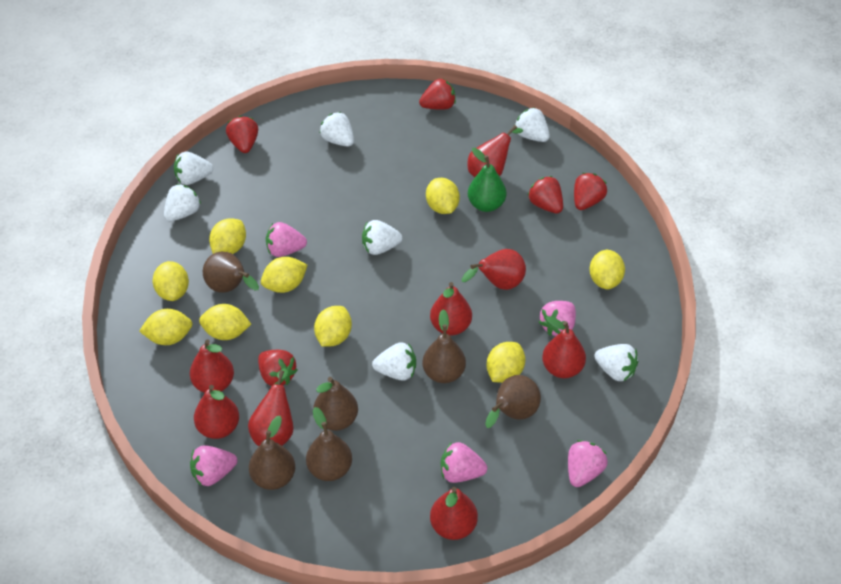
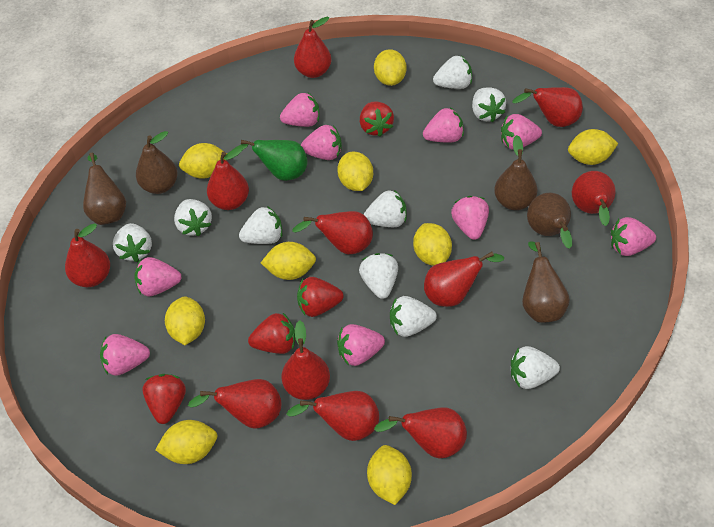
brown pear: 6 -> 5
pink strawberry: 5 -> 9
red pear: 8 -> 11
red strawberry: 5 -> 4
white strawberry: 7 -> 9

